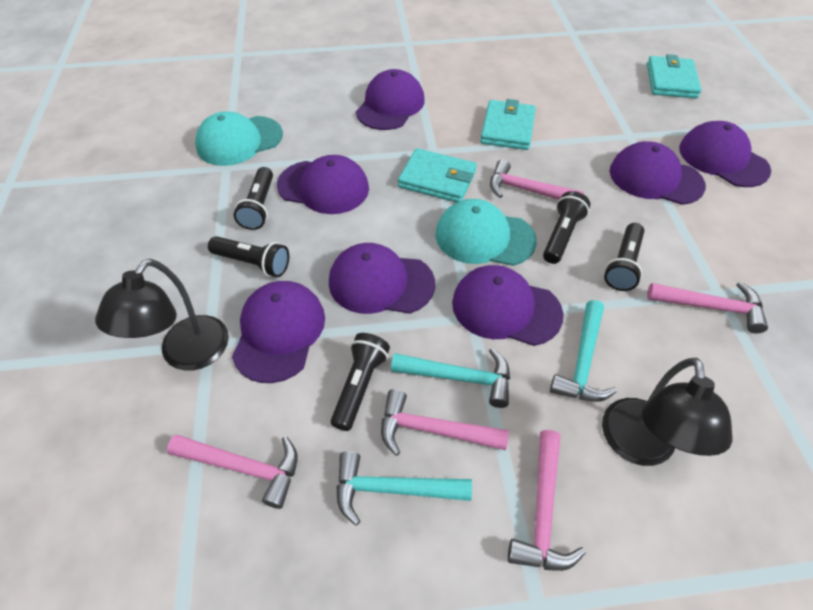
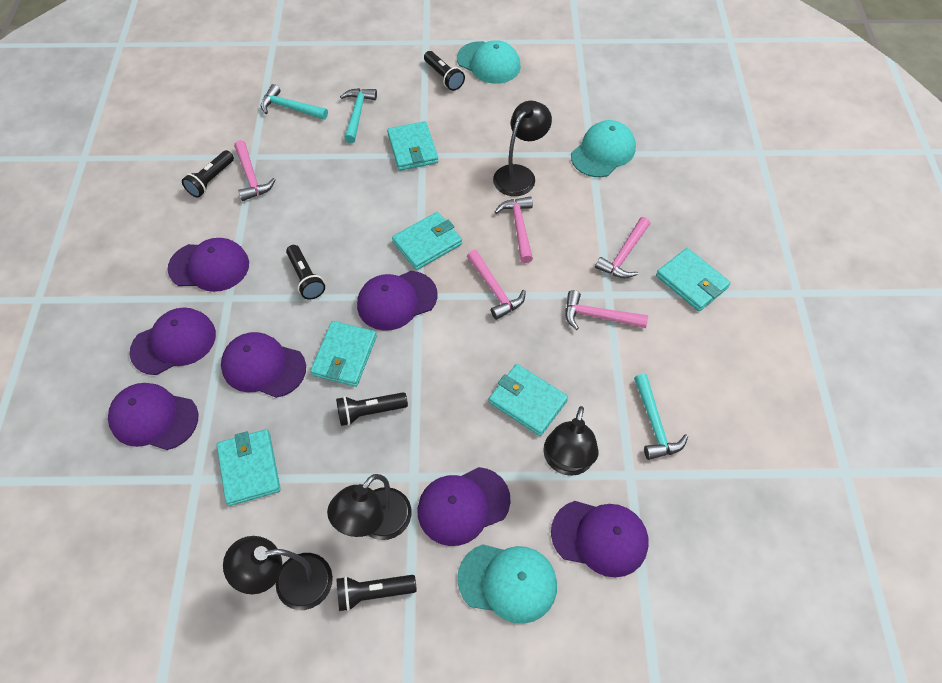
black lamp: 2 -> 4
turquoise cap: 2 -> 3
turquoise wallet: 3 -> 6

